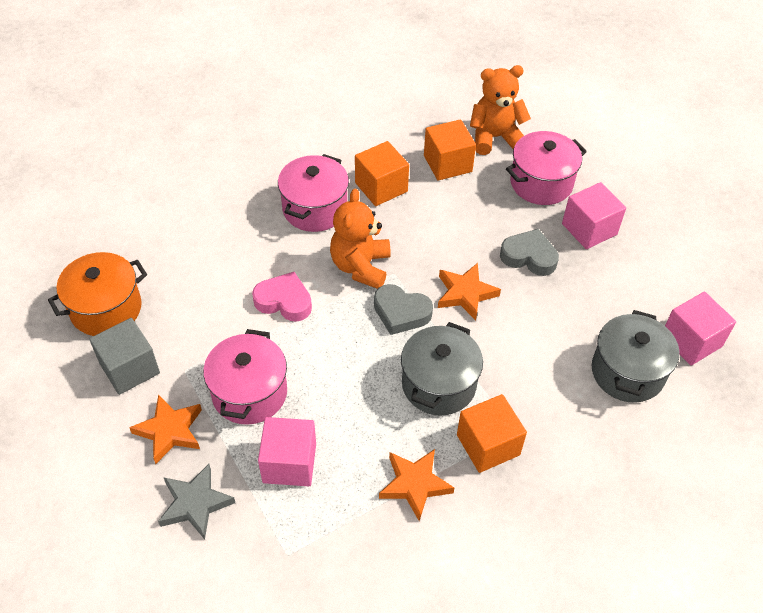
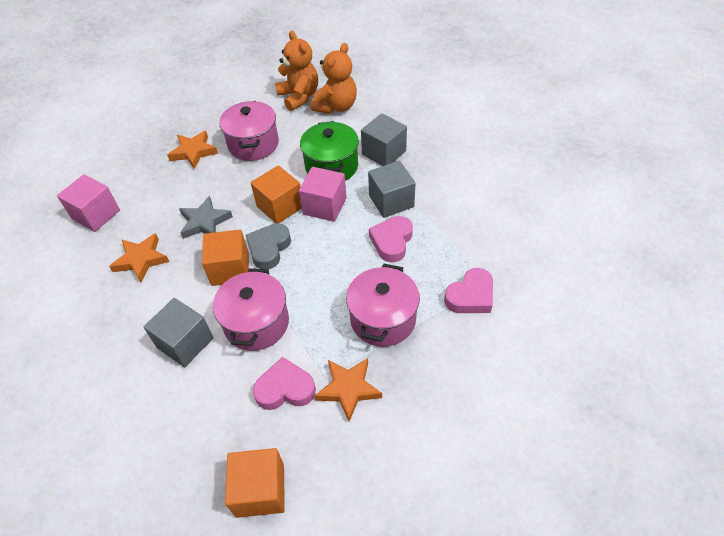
green pot: 0 -> 1
grey cube: 1 -> 3
grey heart: 2 -> 1
grey pot: 2 -> 0
orange pot: 1 -> 0
pink cube: 3 -> 2
pink heart: 1 -> 3

